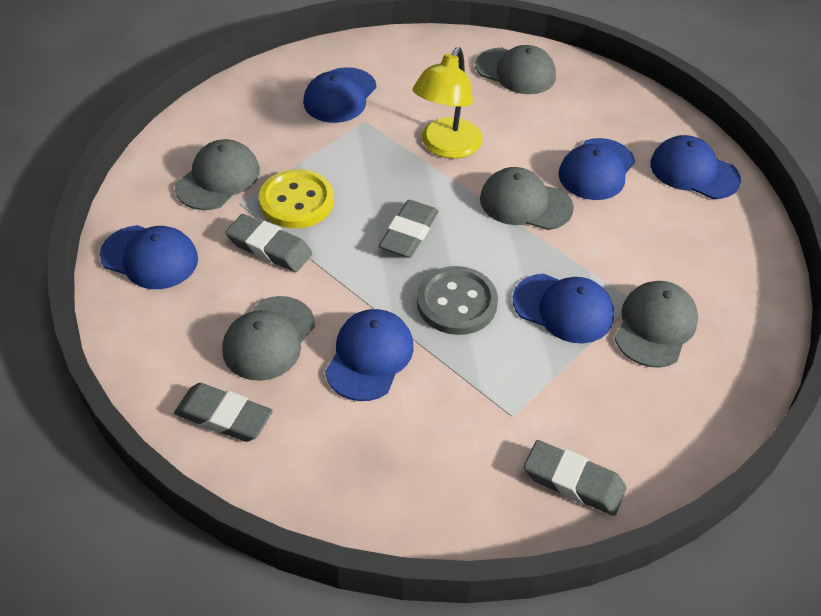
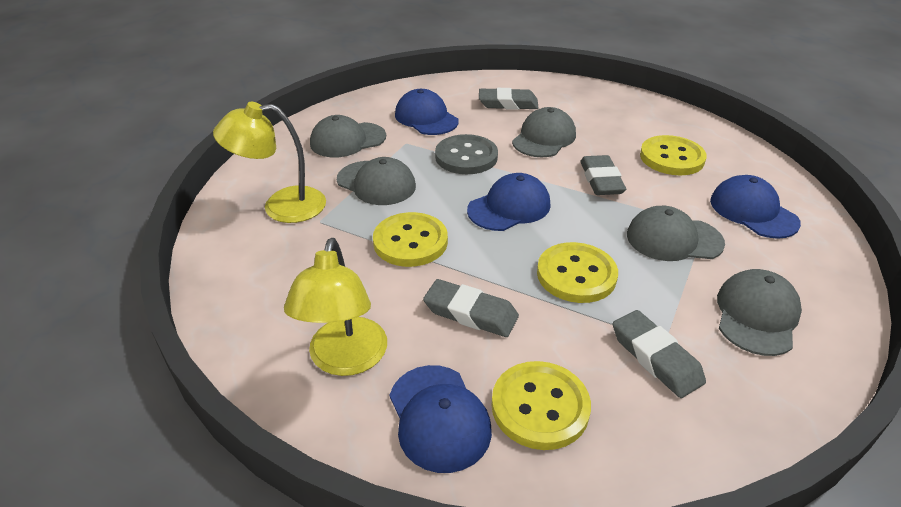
blue cap: 6 -> 4
yellow button: 1 -> 4
yellow lamp: 1 -> 2

